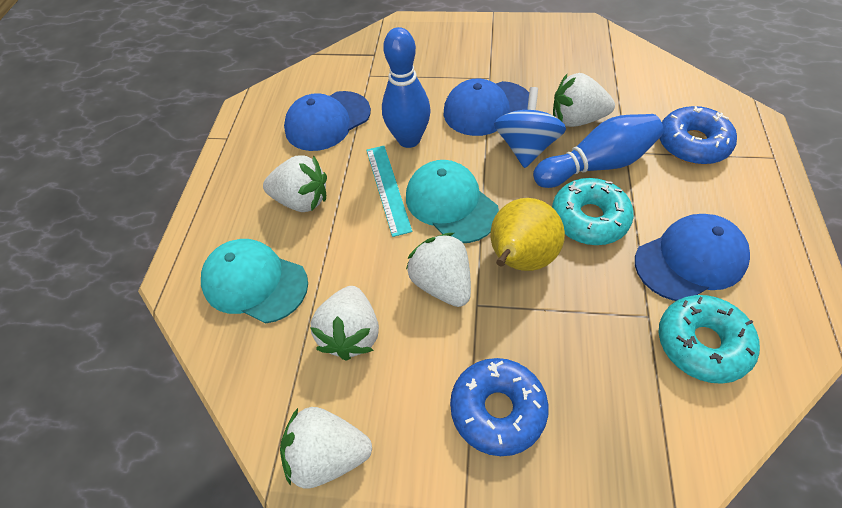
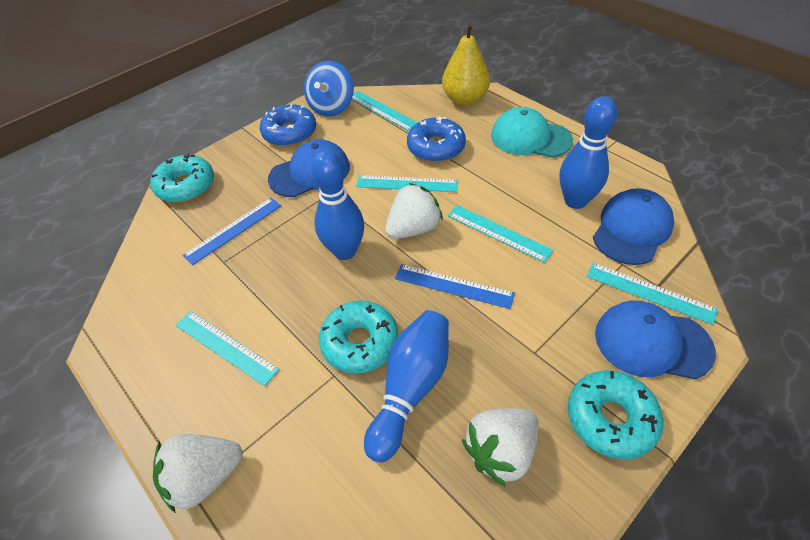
blue bowling pin: 2 -> 3
blue ruler: 0 -> 2
turquoise cap: 2 -> 1
turquoise donut: 2 -> 3
turquoise ruler: 1 -> 5
white strawberry: 5 -> 3

